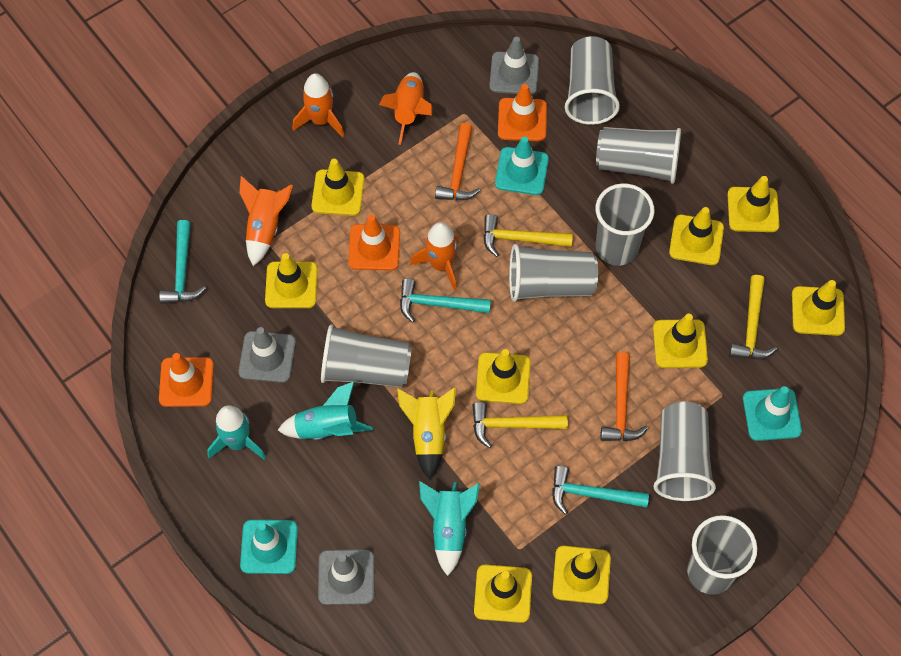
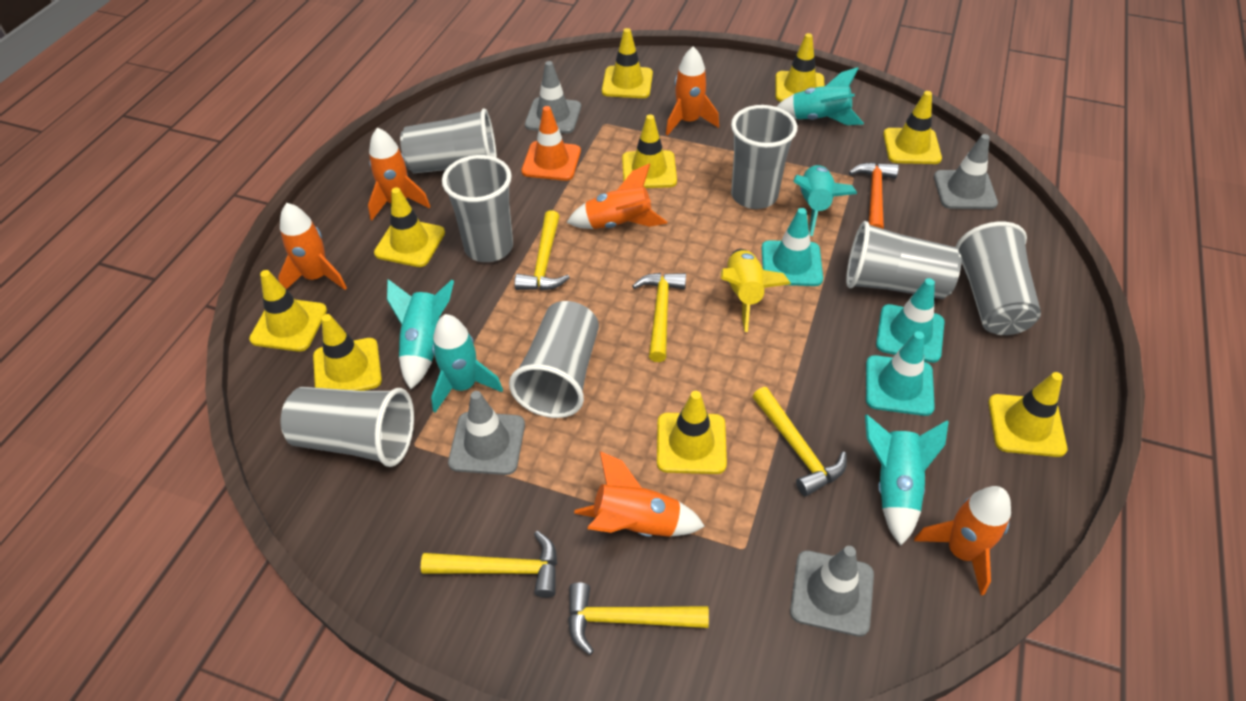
grey traffic cone: 3 -> 4
orange hammer: 2 -> 1
orange rocket: 4 -> 6
orange traffic cone: 3 -> 1
turquoise hammer: 3 -> 0
turquoise rocket: 3 -> 5
yellow hammer: 3 -> 5

